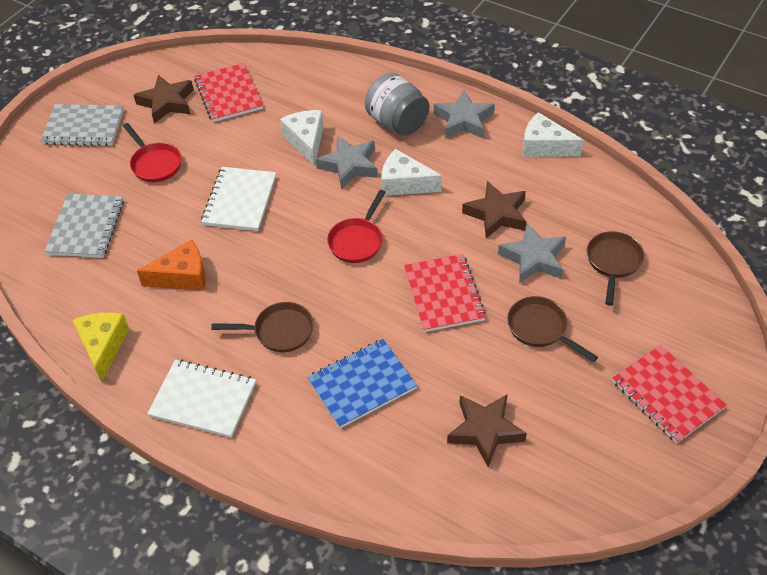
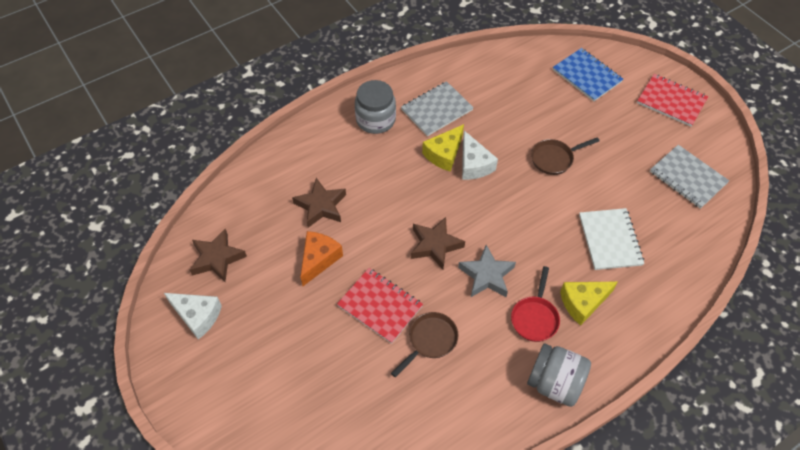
brown pan: 3 -> 2
grey jar: 1 -> 2
grey star: 3 -> 1
red notebook: 3 -> 2
red pan: 2 -> 1
white cheese: 3 -> 2
white notebook: 2 -> 1
yellow cheese: 1 -> 2

